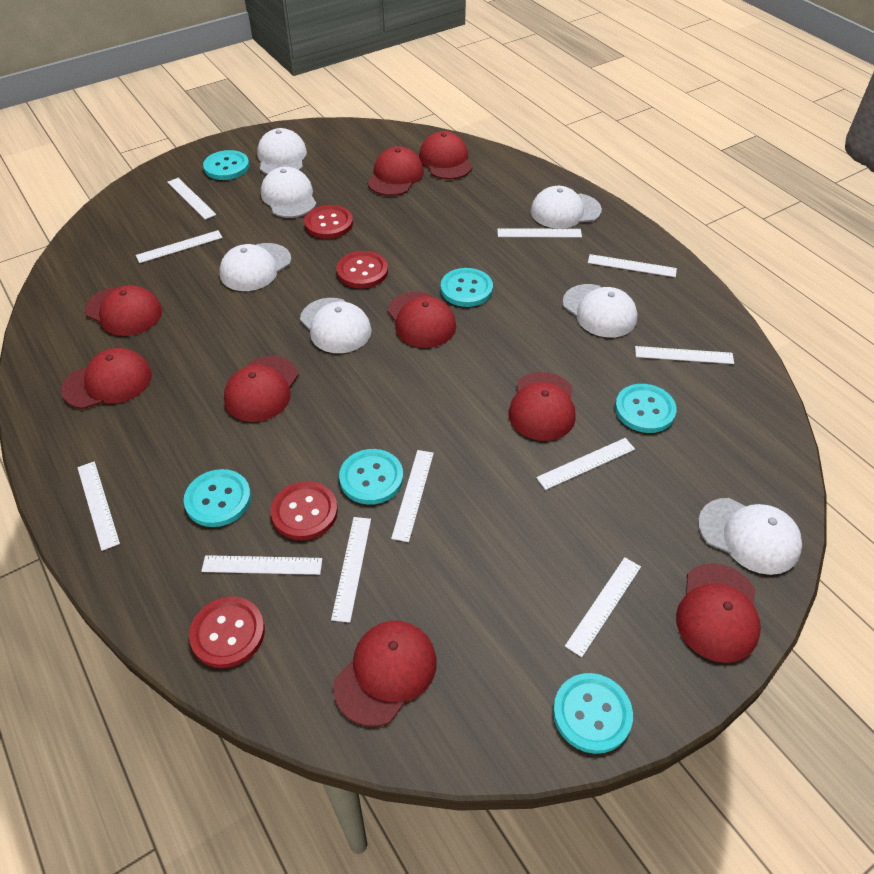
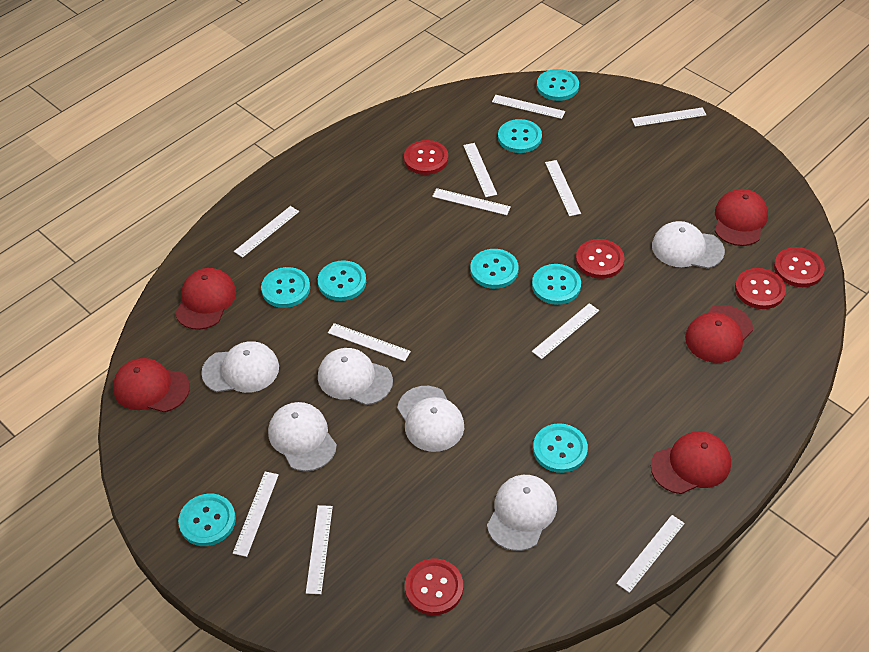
red button: 4 -> 5
red cap: 9 -> 5
turquoise button: 6 -> 8
white cap: 7 -> 6

